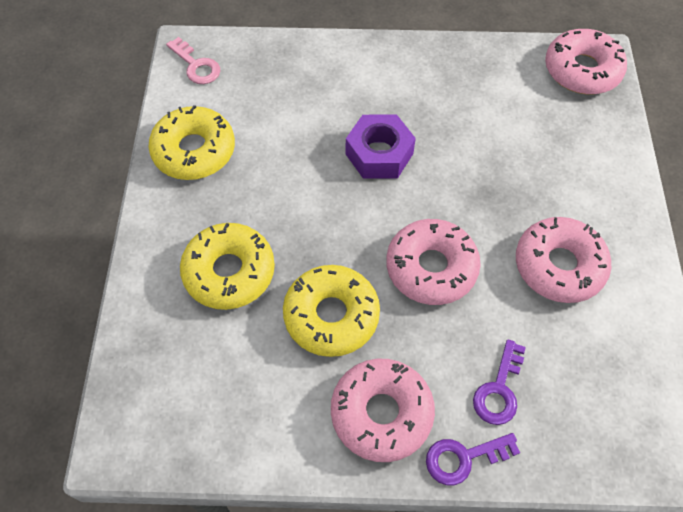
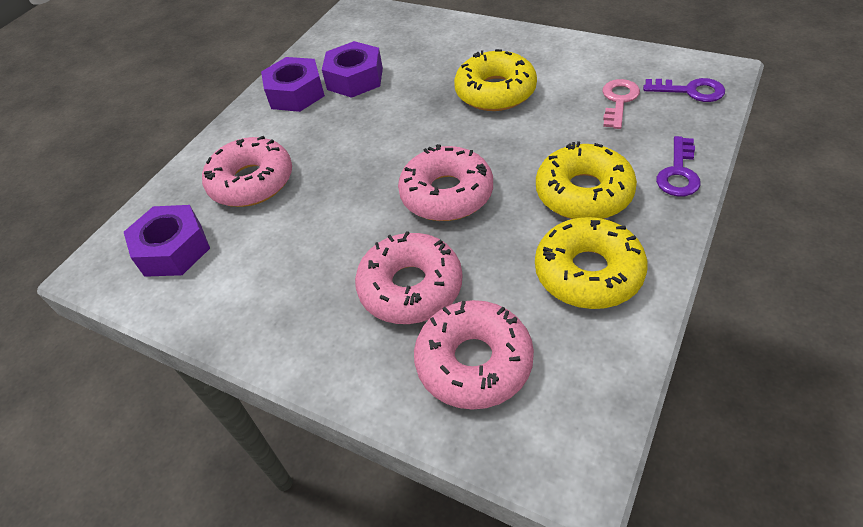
purple nut: 1 -> 3

